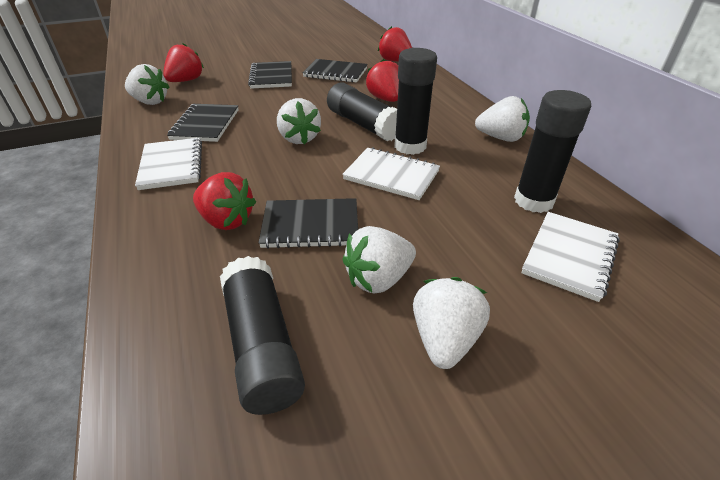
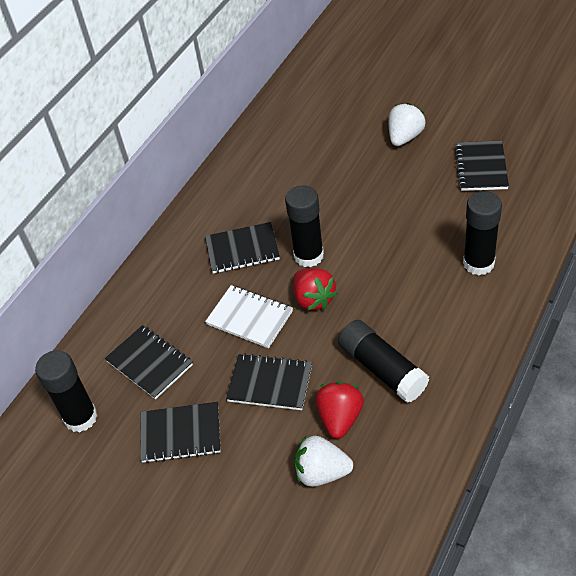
black notebook: 4 -> 5
red strawberry: 4 -> 2
white notebook: 3 -> 1
white strawberry: 5 -> 2

